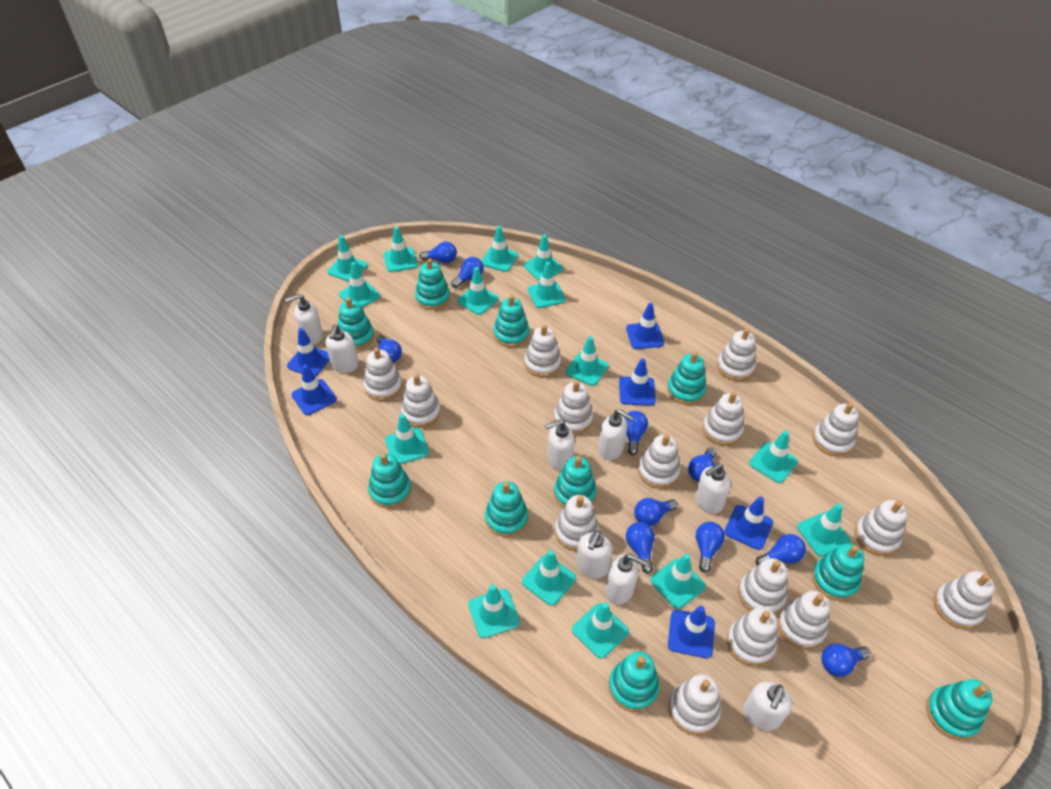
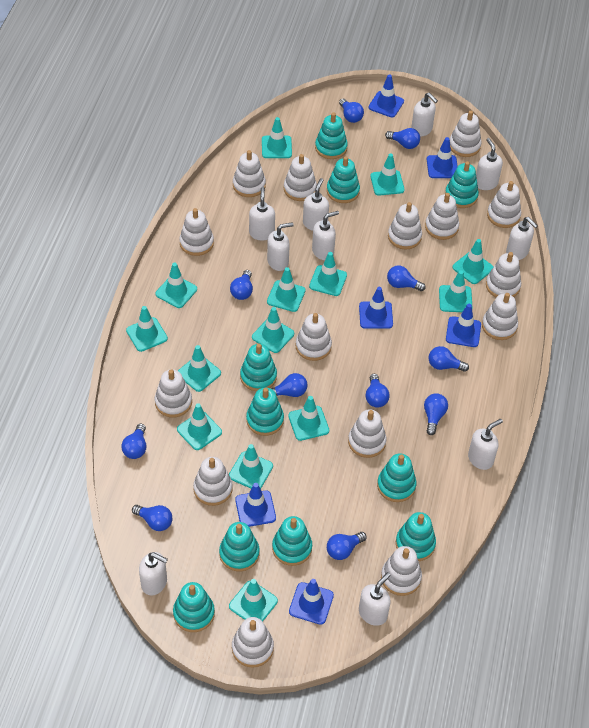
blue light bulb: 10 -> 11
turquoise traffic cone: 15 -> 14
white soap dispenser: 8 -> 10

